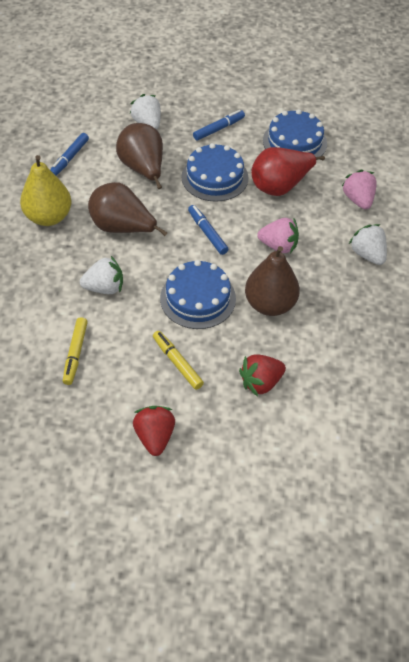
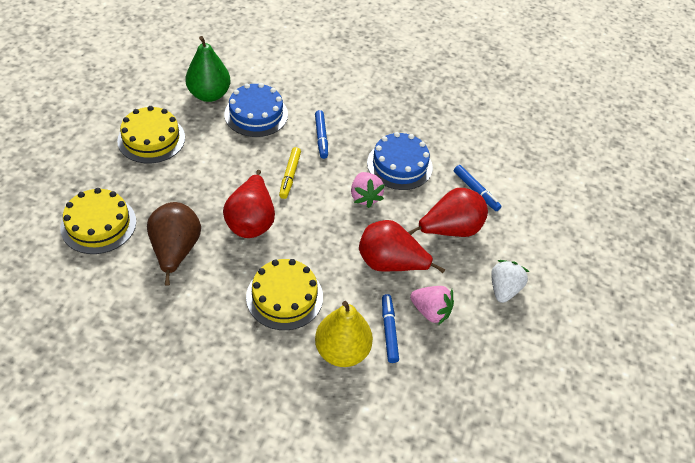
blue cake: 3 -> 2
brown pear: 3 -> 1
green pear: 0 -> 1
red pear: 1 -> 3
red strawberry: 2 -> 0
white strawberry: 3 -> 1
yellow cake: 0 -> 3
yellow marker: 2 -> 1

